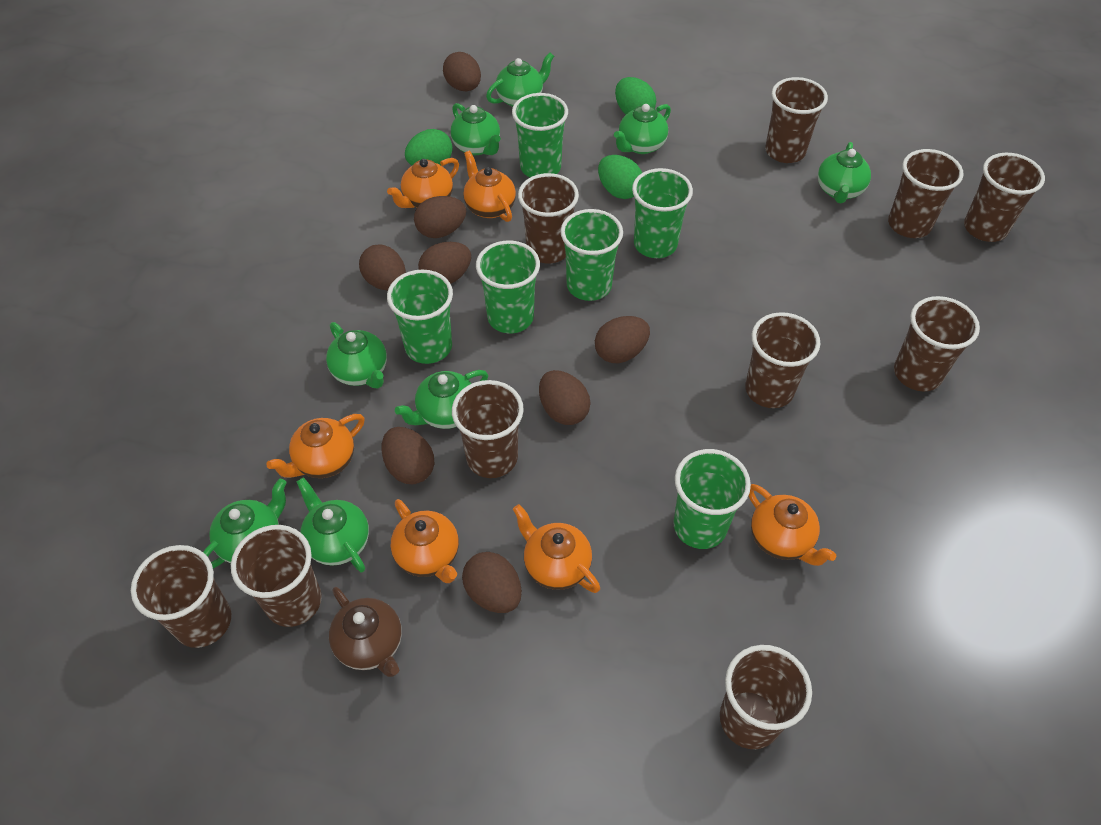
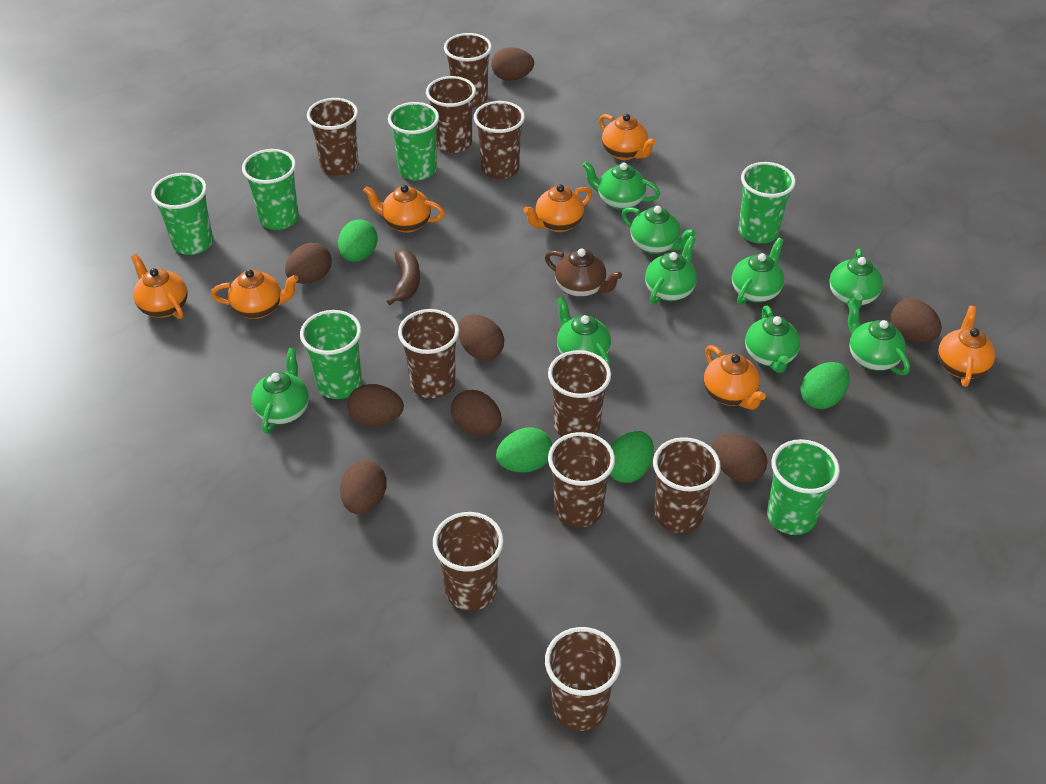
brown banana: 0 -> 1
green egg: 3 -> 4
green teapot: 8 -> 9
orange teapot: 6 -> 7

